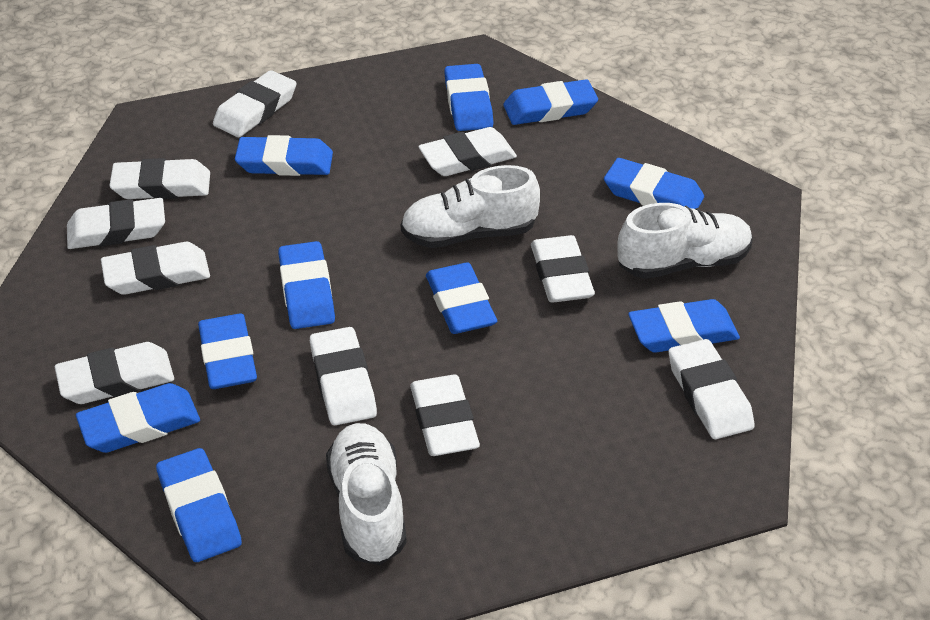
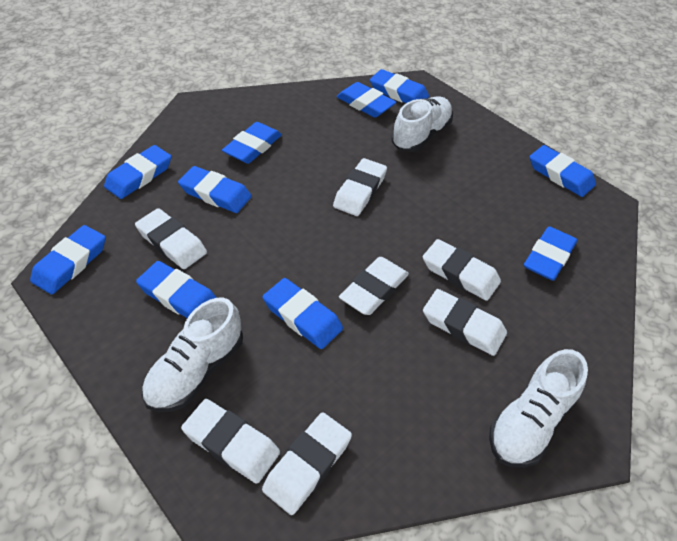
white eraser: 10 -> 7

